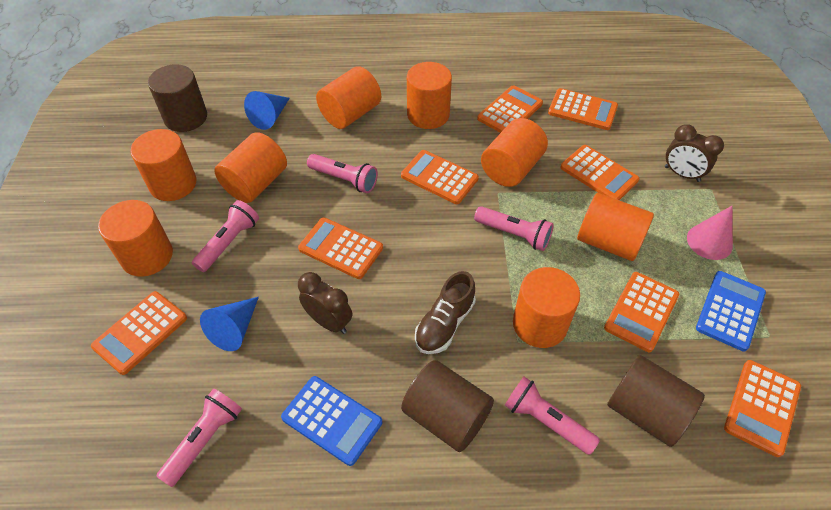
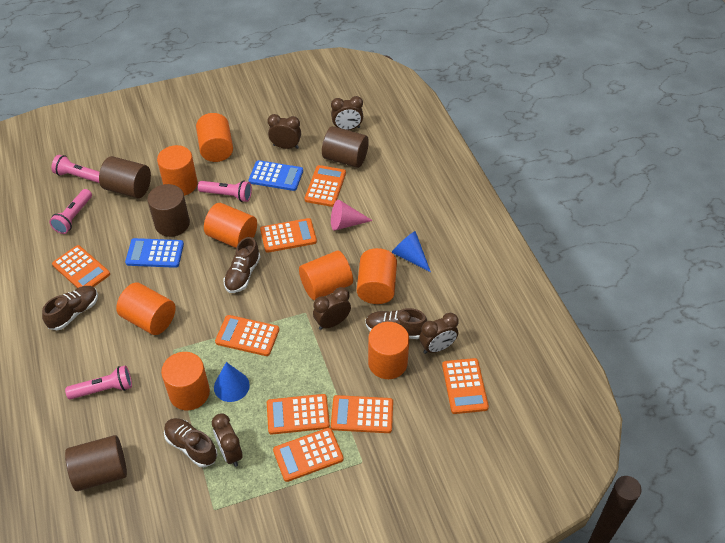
brown clock: 2 -> 5
brown cylinder: 3 -> 4
brown shoe: 1 -> 4
pink flashlight: 5 -> 4

